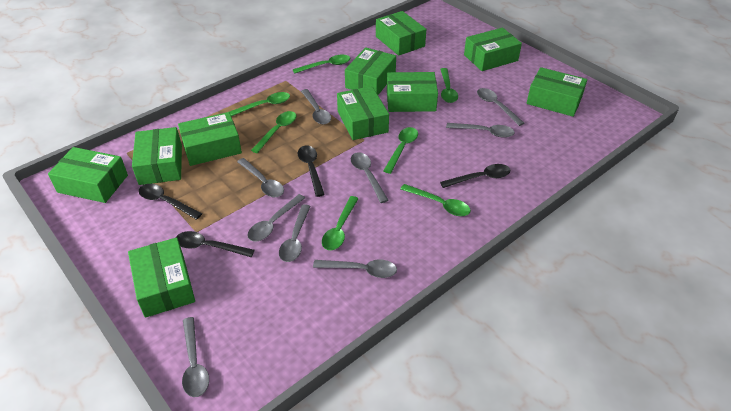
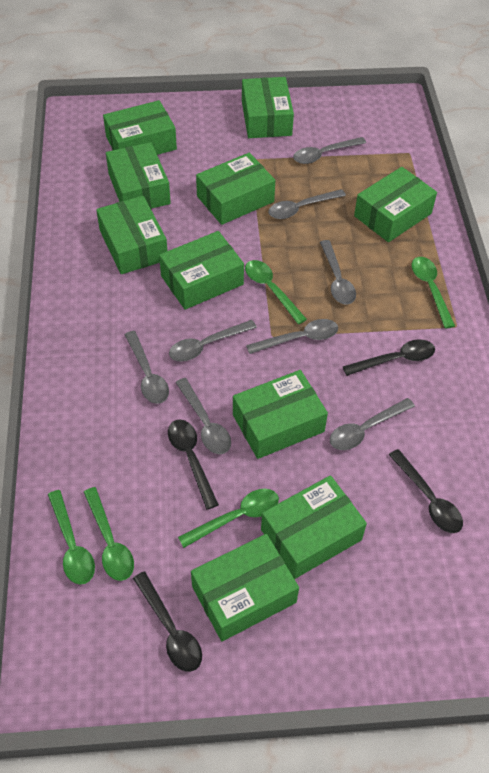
green spoon: 7 -> 5
grey spoon: 9 -> 8

